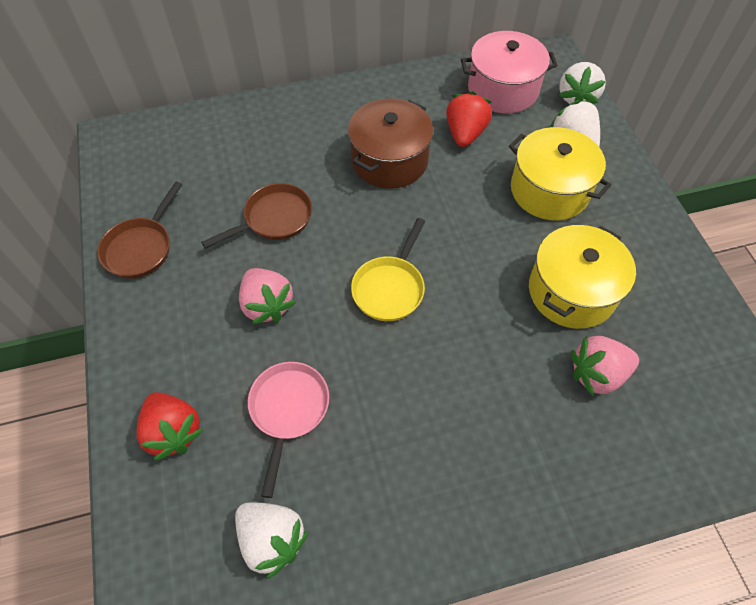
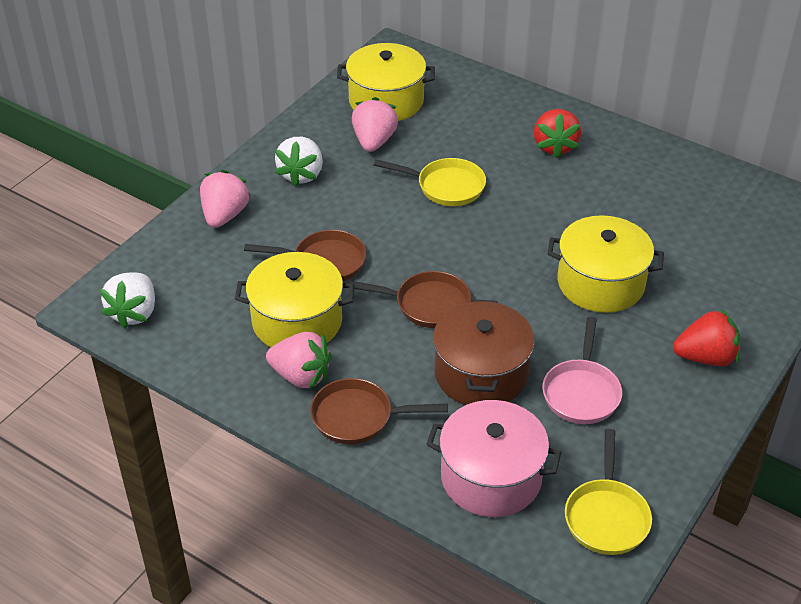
brown pan: 2 -> 3
pink strawberry: 2 -> 3
white strawberry: 3 -> 2
yellow pan: 1 -> 2
yellow pot: 2 -> 3

